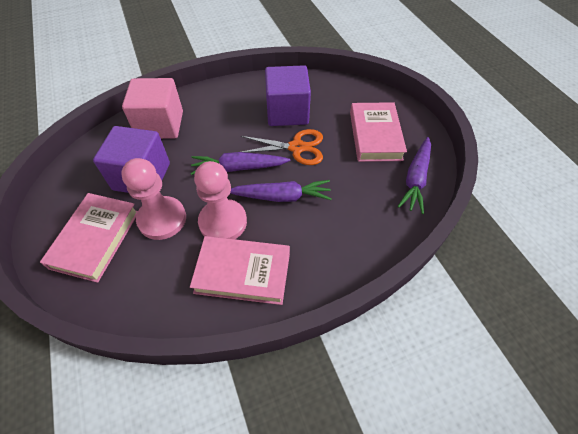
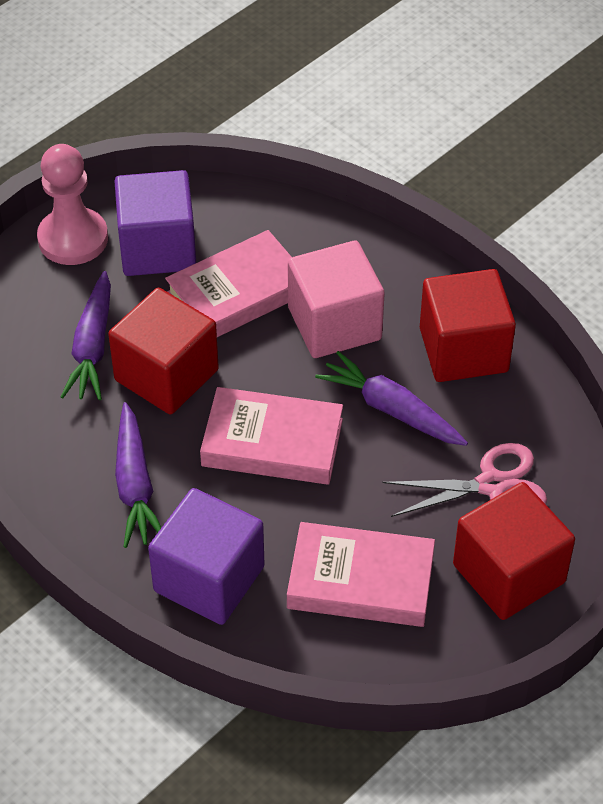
orange scissors: 1 -> 0
pink pawn: 2 -> 1
pink scissors: 0 -> 1
red cube: 0 -> 3

